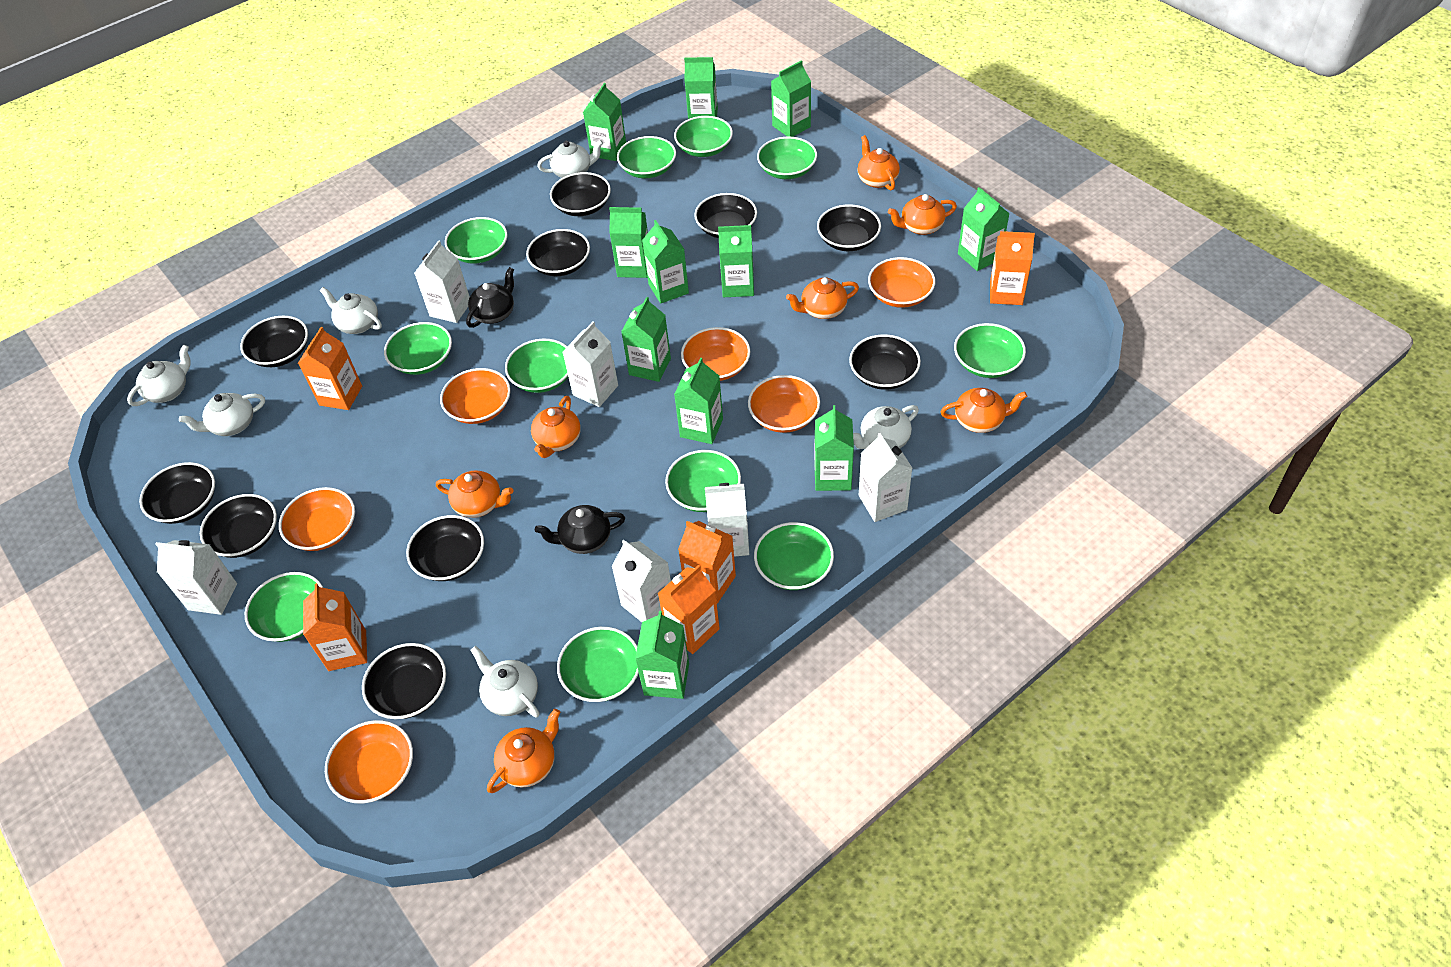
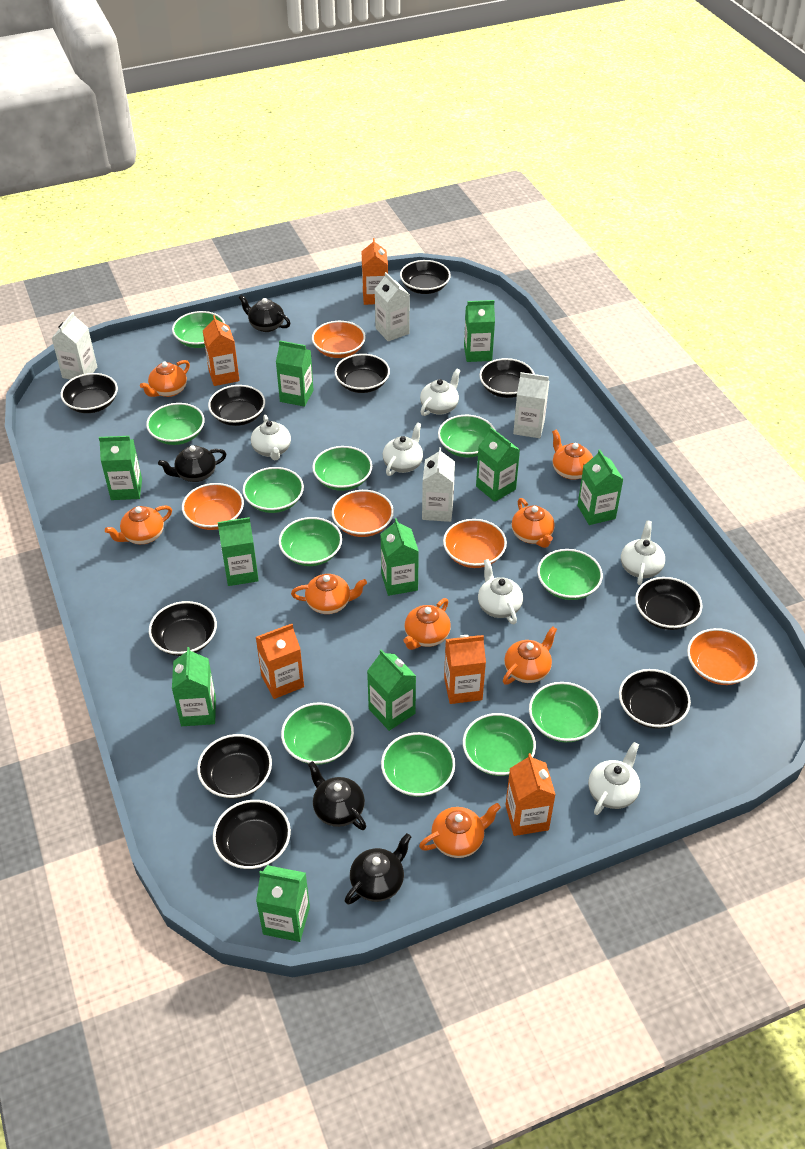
black teapot: 2 -> 4
green carton: 11 -> 10
orange bowl: 6 -> 5
orange teapot: 7 -> 8
white carton: 6 -> 4

